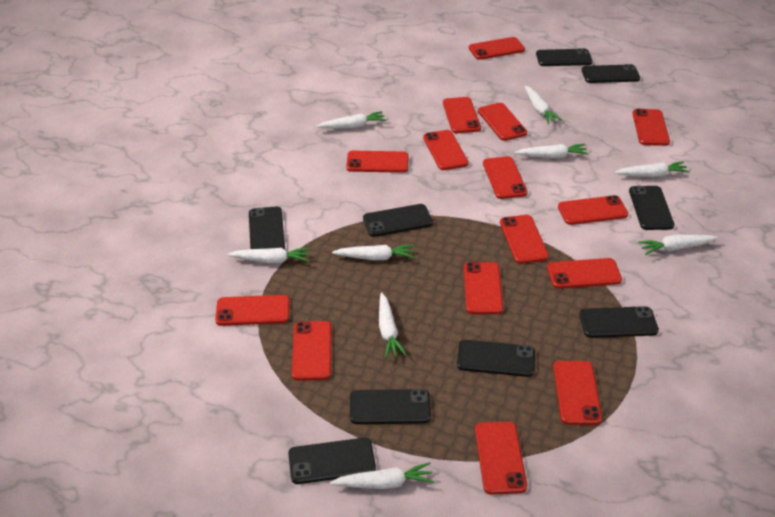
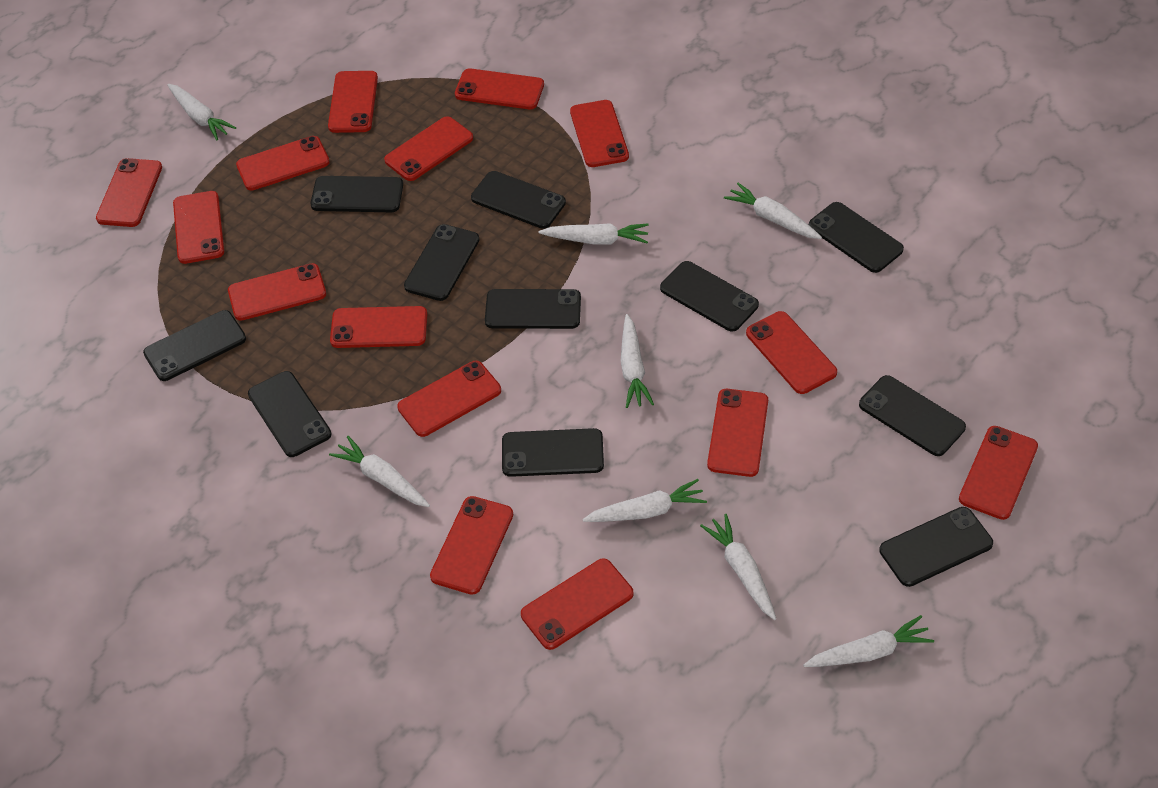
black phone: 9 -> 11
white carrot: 9 -> 8

